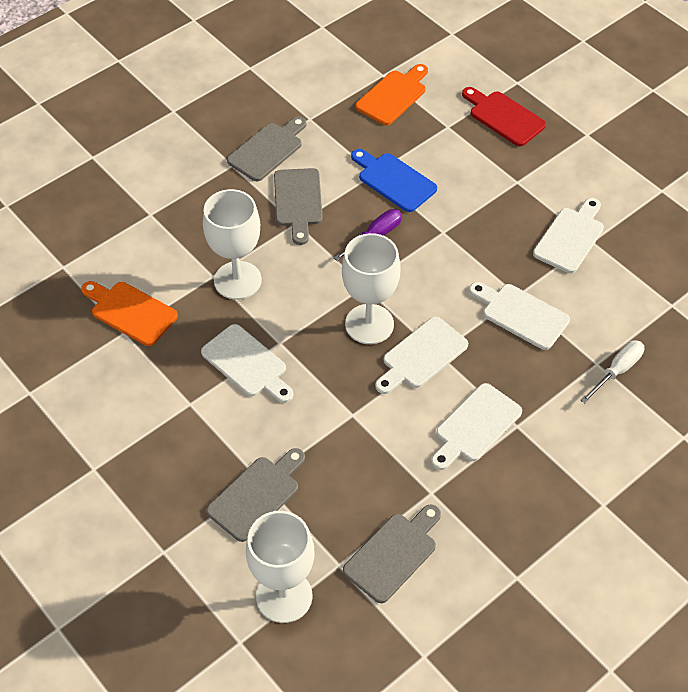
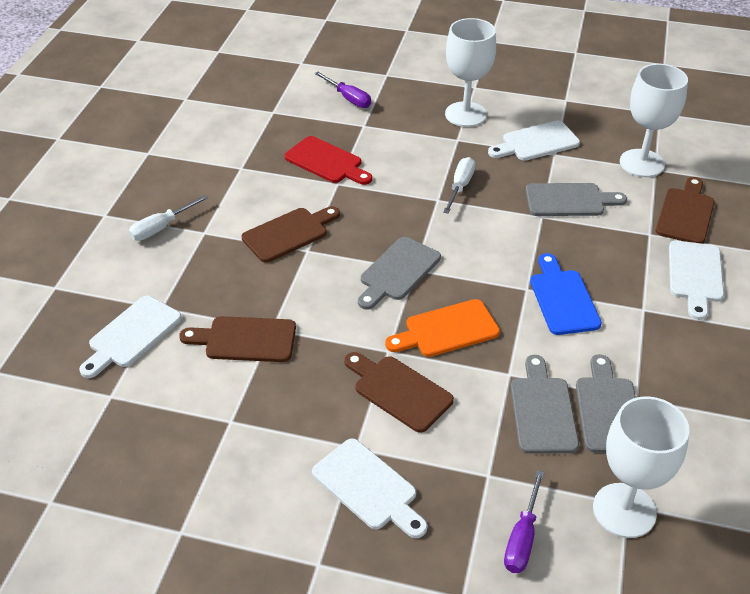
brown cutting board: 0 -> 4
orange cutting board: 2 -> 1
purple screwdriver: 1 -> 2
white cutting board: 5 -> 4
white screwdriver: 1 -> 2

